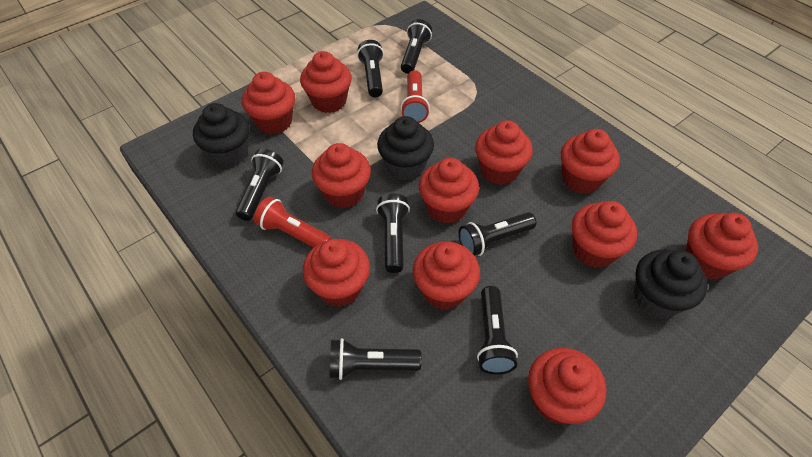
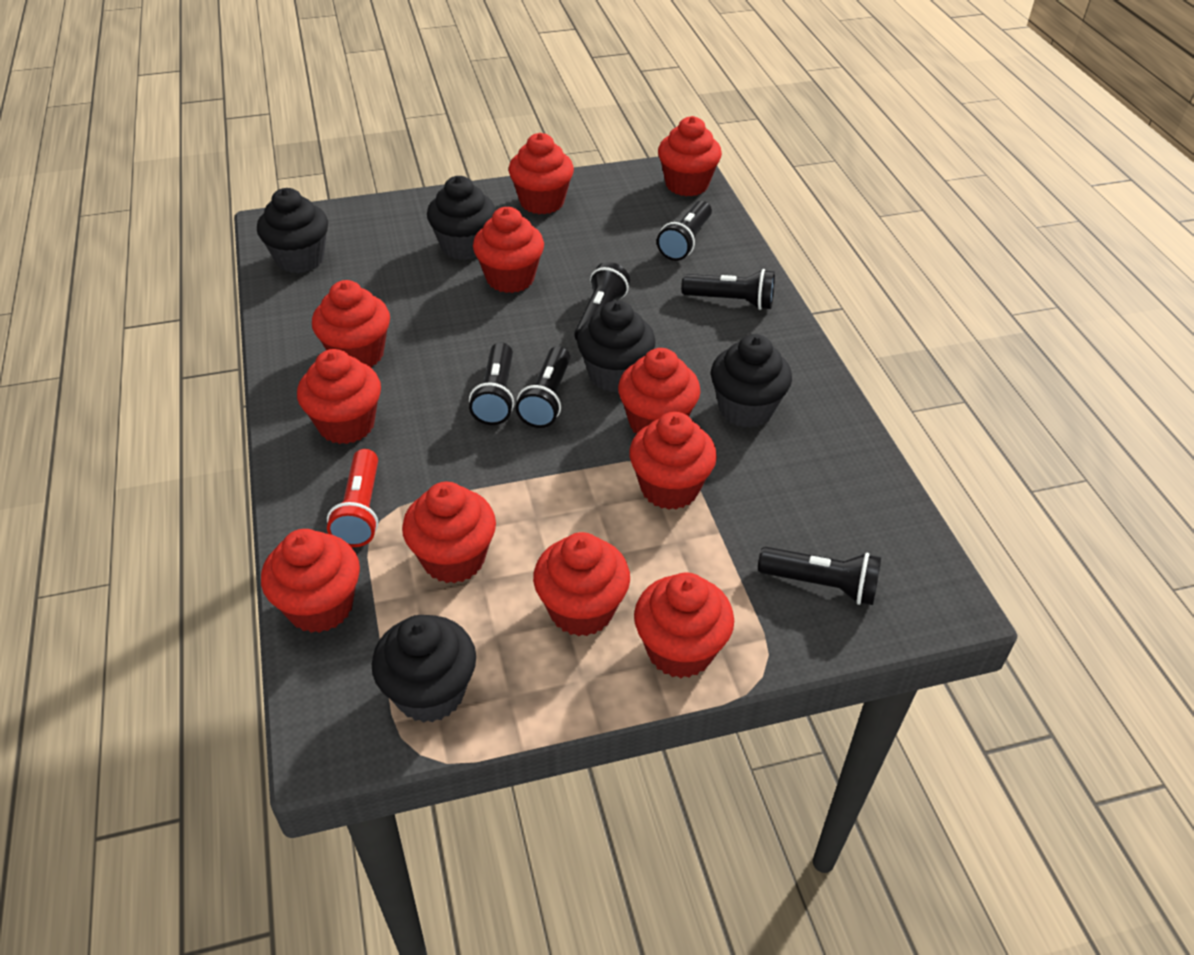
black cupcake: 3 -> 5
black flashlight: 7 -> 6
red flashlight: 2 -> 1

